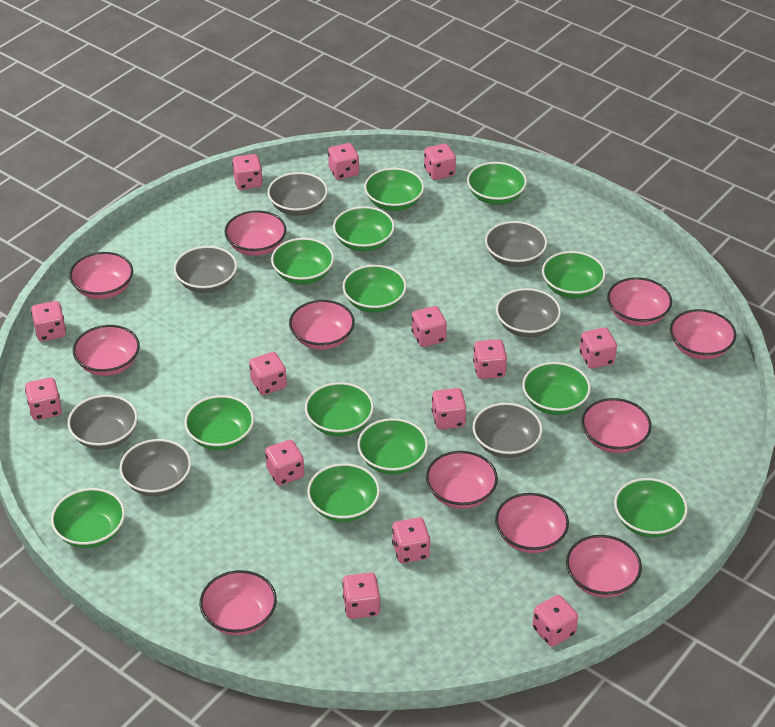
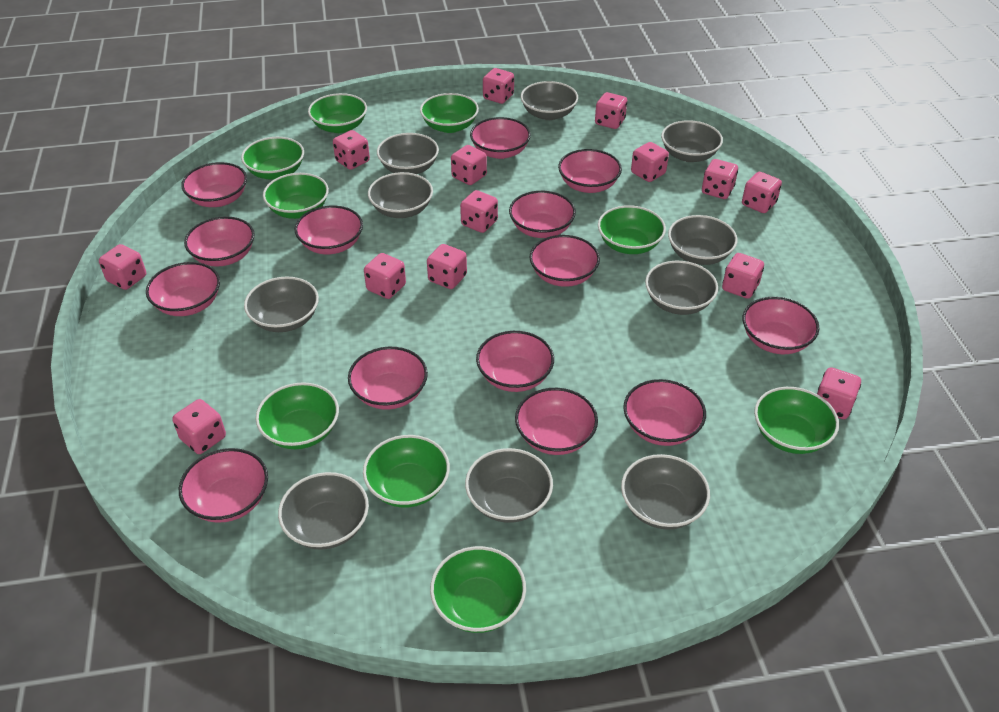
green bowl: 13 -> 9
grey bowl: 7 -> 10
pink bowl: 11 -> 14

